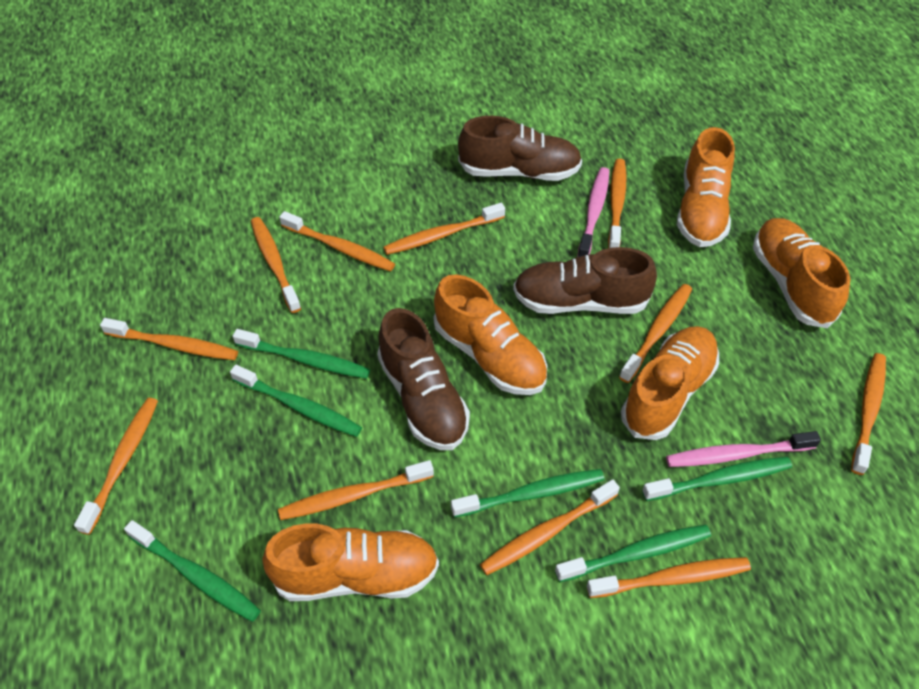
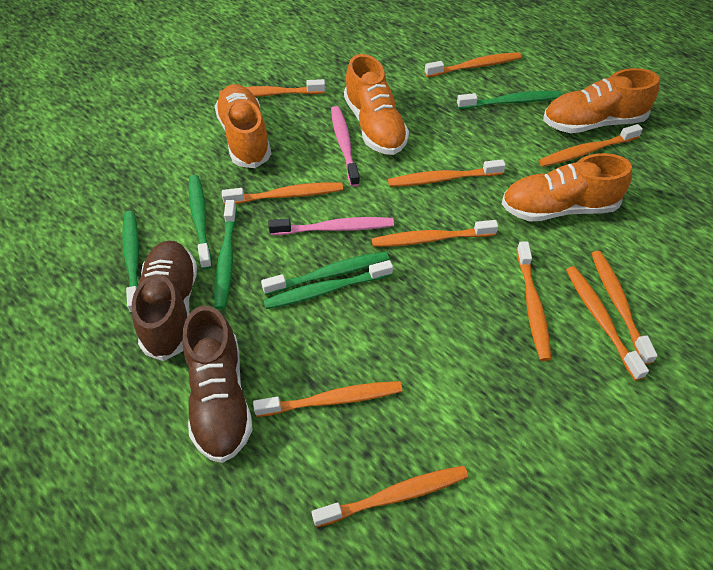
brown shoe: 3 -> 2
orange shoe: 5 -> 4

